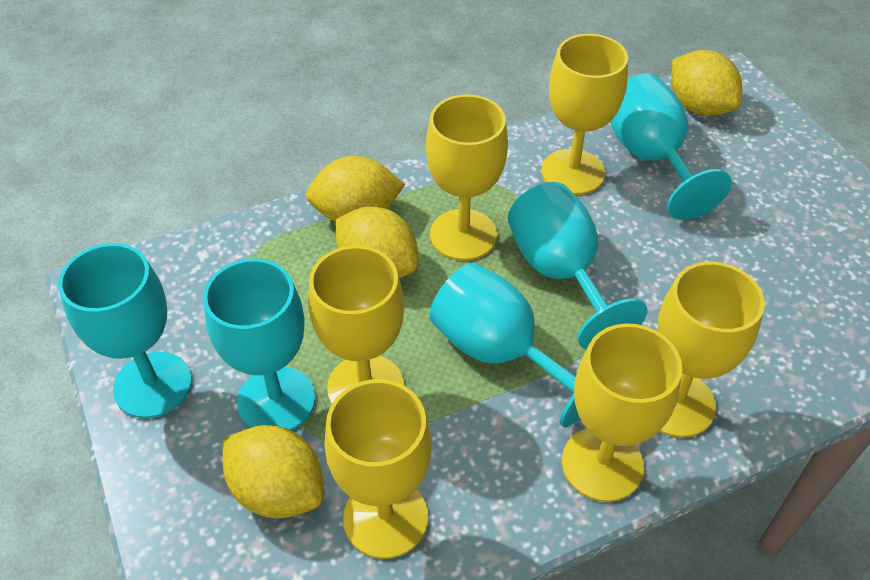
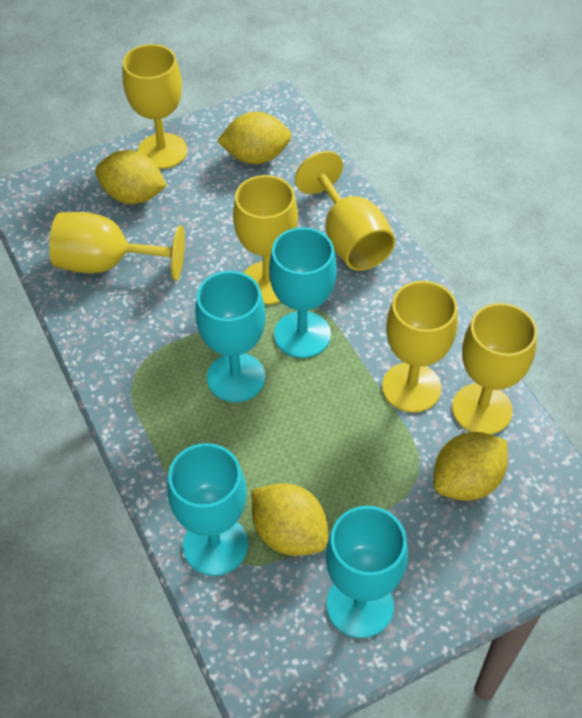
turquoise goblet: 5 -> 4

